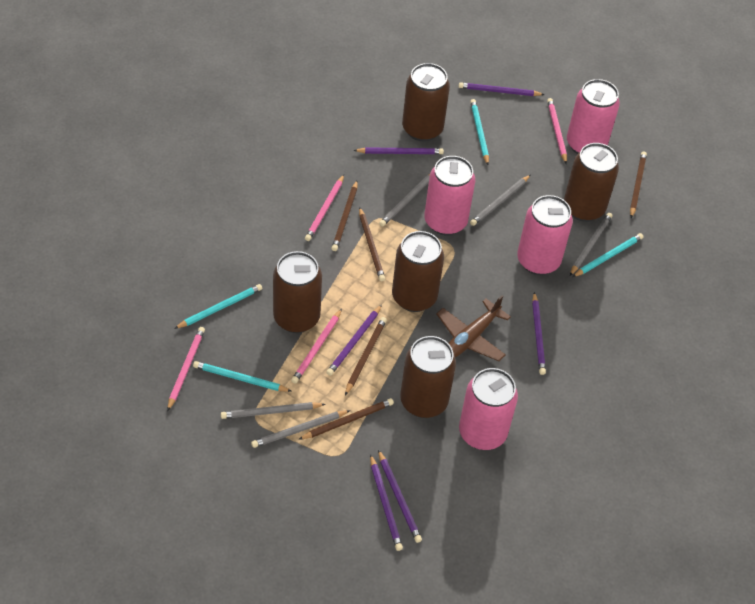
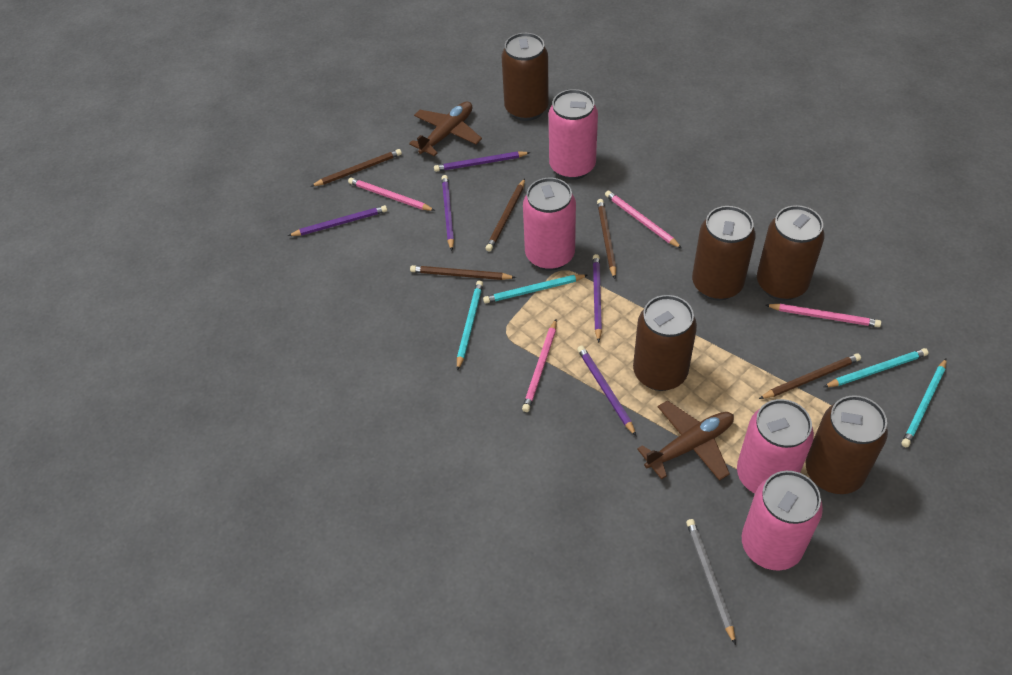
brown plane: 1 -> 2
grey pencil: 5 -> 1
purple pencil: 6 -> 5

